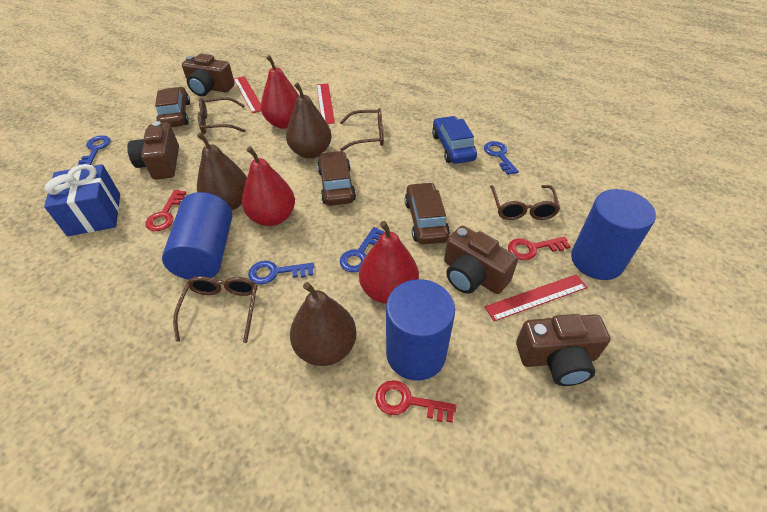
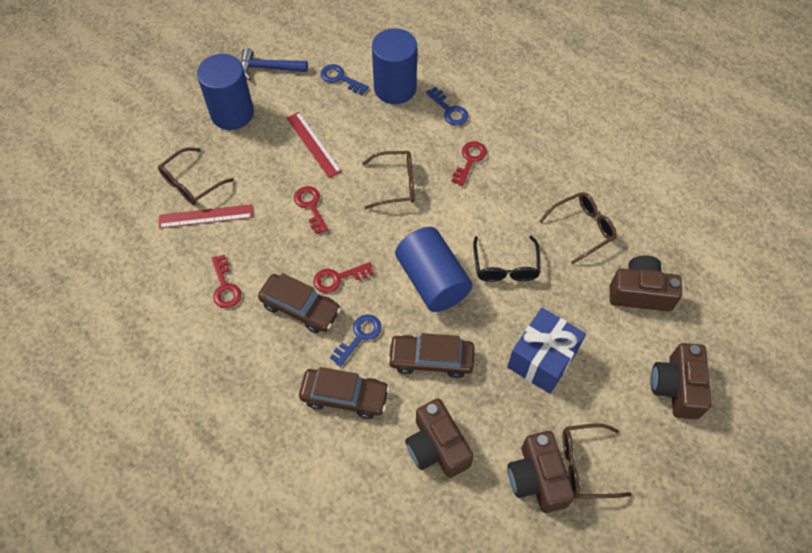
black glasses: 0 -> 1
blue car: 1 -> 0
blue hammer: 0 -> 1
blue key: 4 -> 3
brown pear: 3 -> 0
red key: 3 -> 4
red pear: 3 -> 0
red ruler: 3 -> 2

